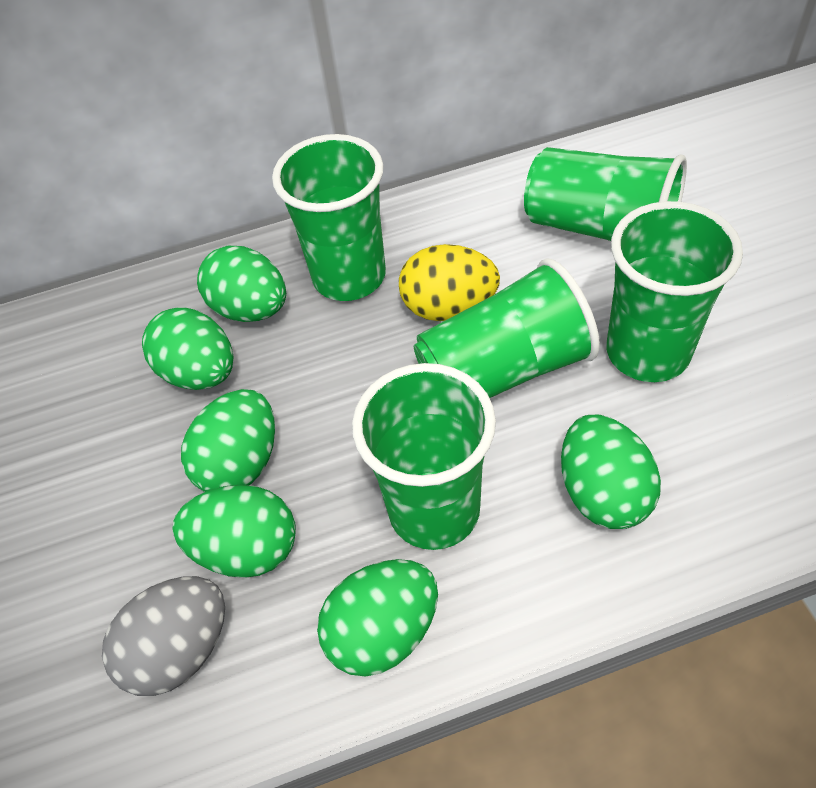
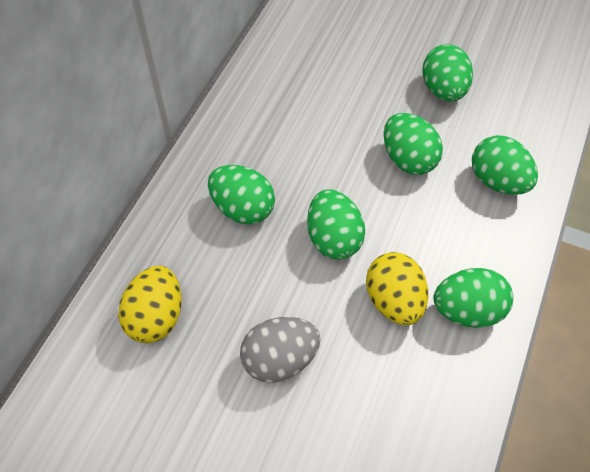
green cup: 5 -> 0
yellow egg: 1 -> 2

